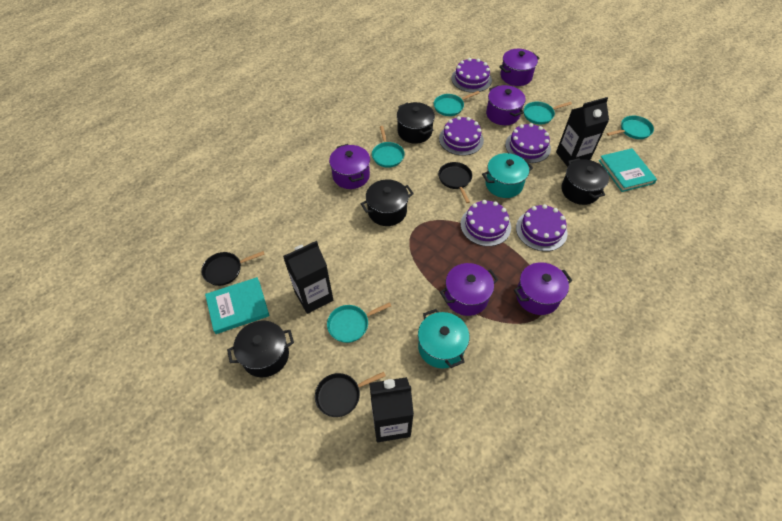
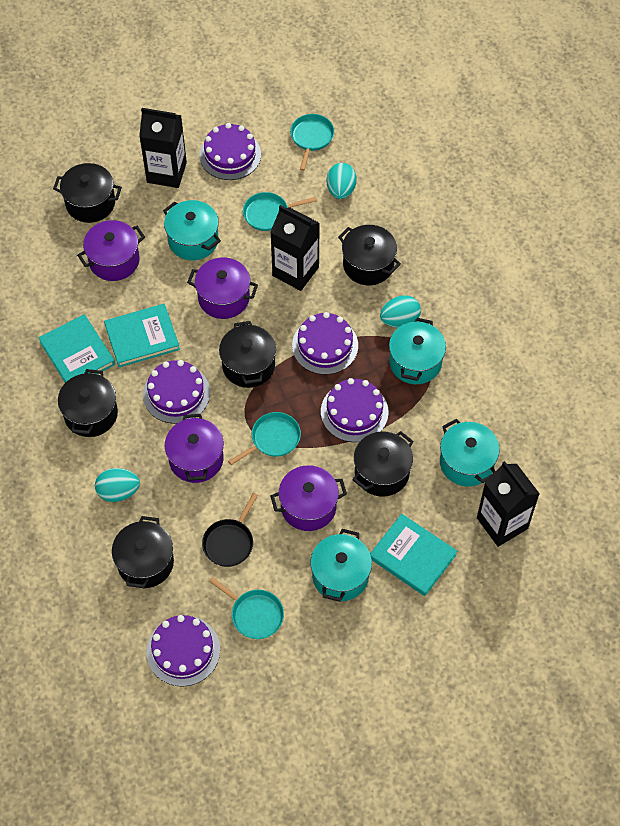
black pan: 3 -> 1
black pot: 4 -> 6
purple pot: 5 -> 4
turquoise book: 2 -> 3
turquoise egg: 0 -> 3
turquoise pan: 5 -> 4
turquoise pot: 2 -> 4

